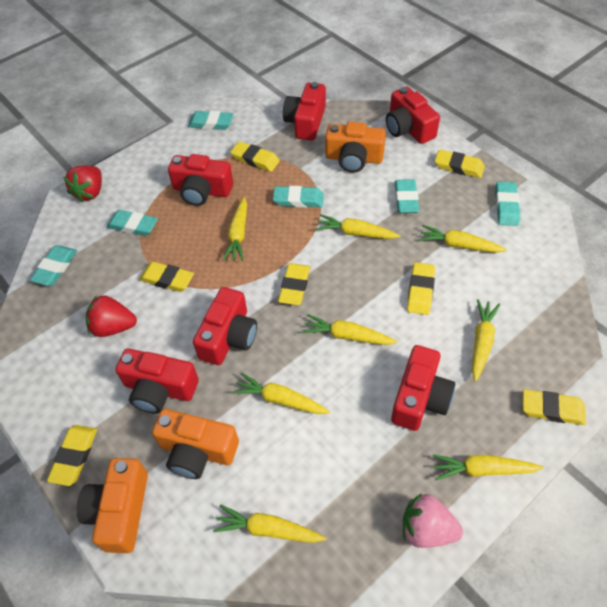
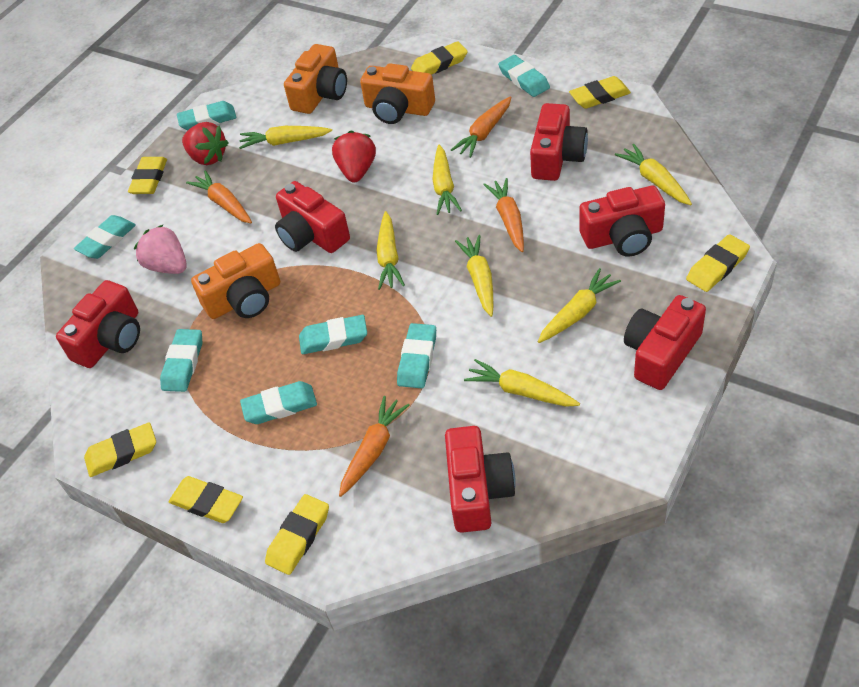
orange carrot: 0 -> 4
turquoise eraser: 6 -> 7
yellow carrot: 8 -> 7

